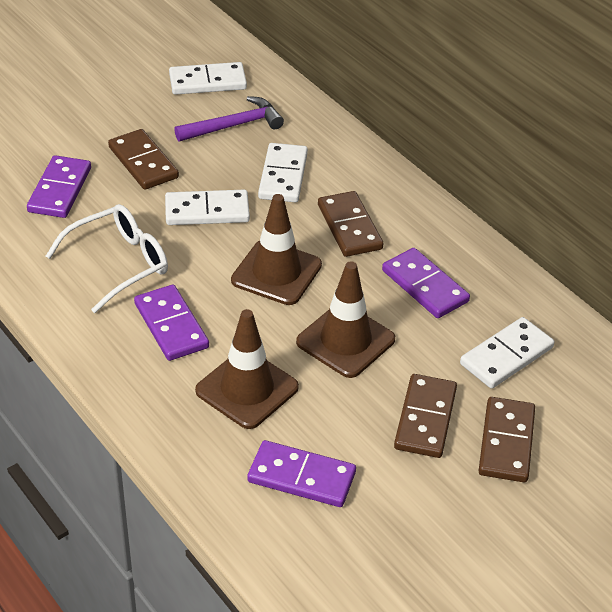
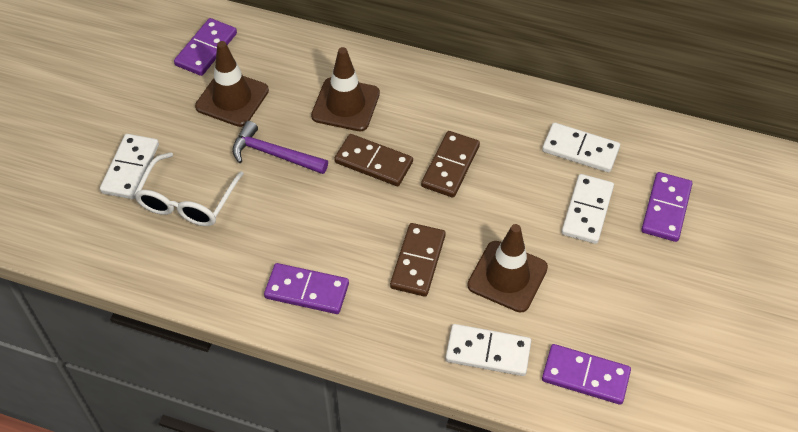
brown domino: 4 -> 3

